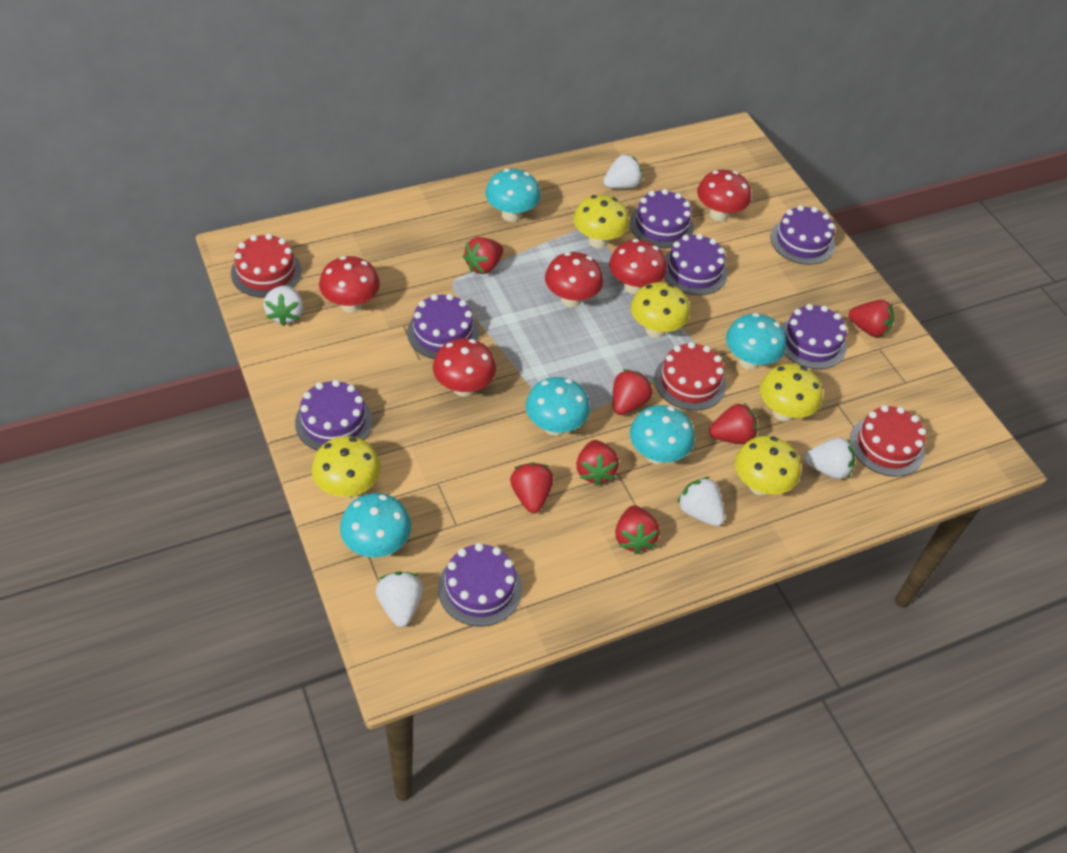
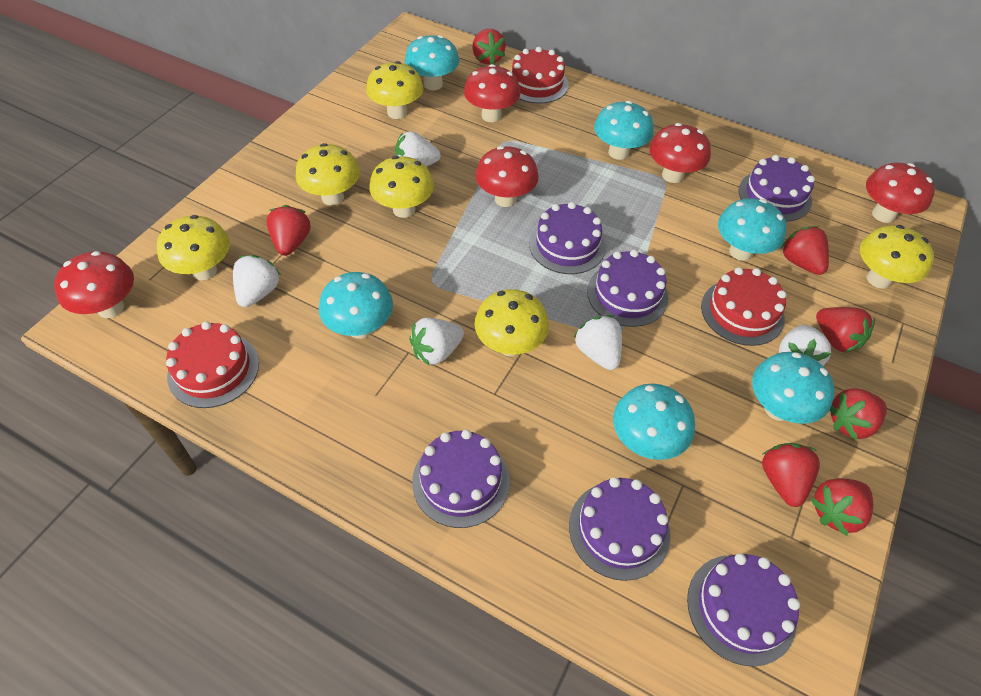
purple cake: 7 -> 6
turquoise mushroom: 5 -> 6
yellow mushroom: 5 -> 6

